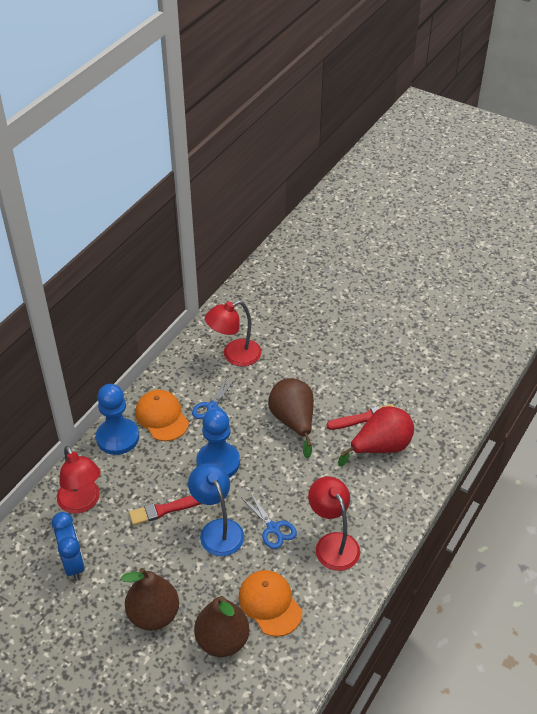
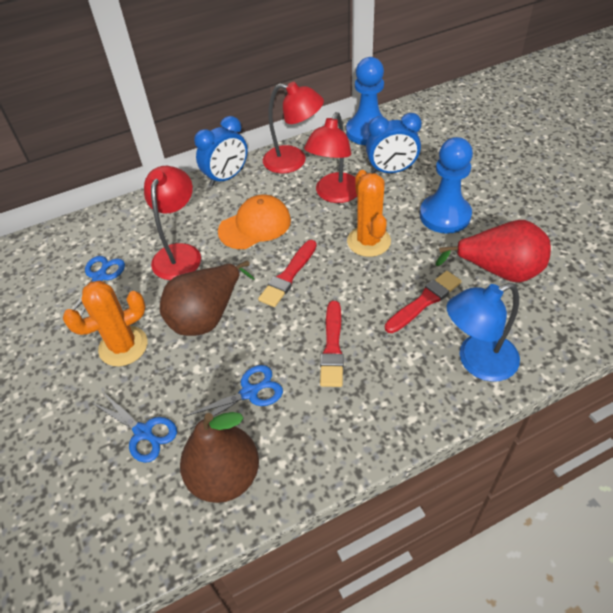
blue clock: 1 -> 2
blue scissors: 2 -> 3
brown pear: 3 -> 2
orange cactus: 0 -> 2
orange cap: 2 -> 1
red brush: 2 -> 3

